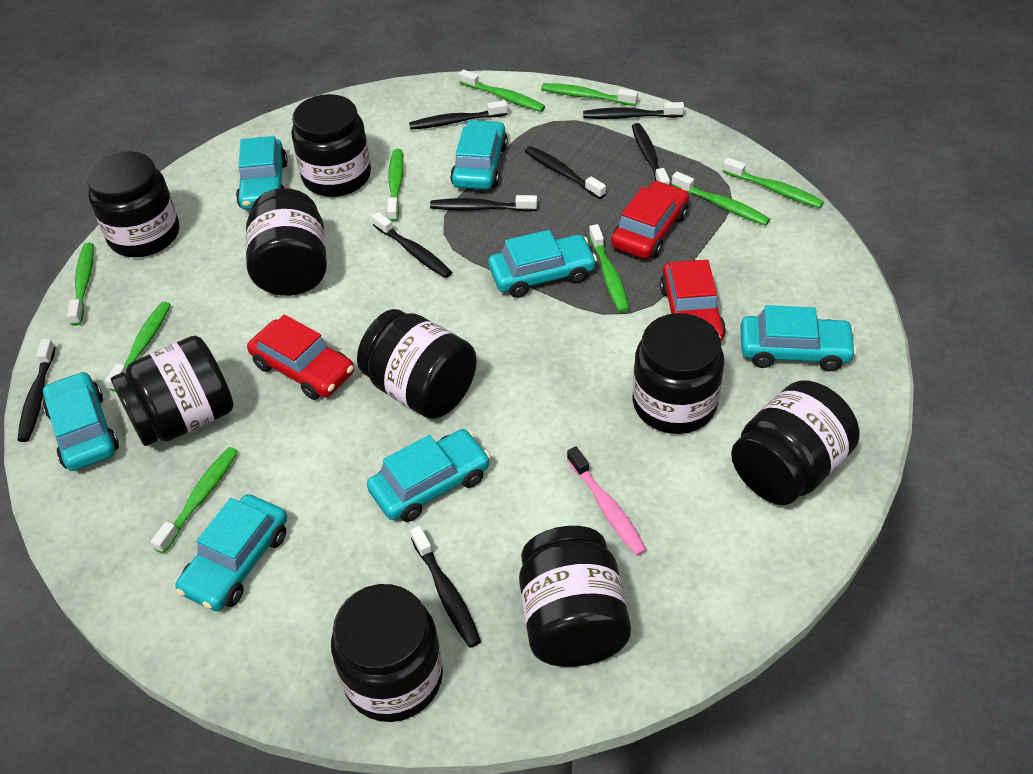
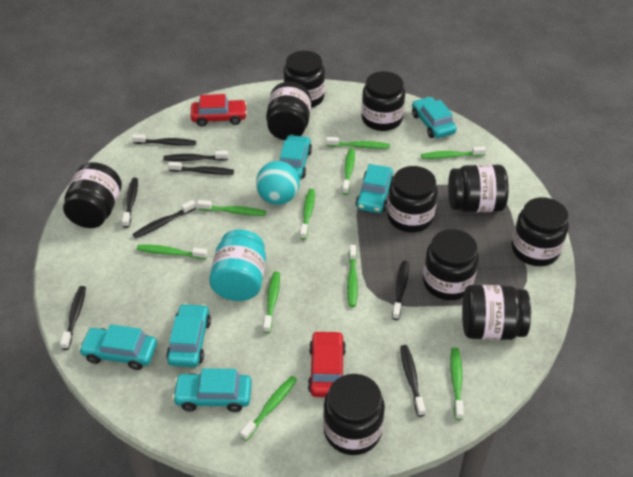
black jar: 9 -> 10
green toothbrush: 9 -> 10
pink toothbrush: 1 -> 0
red car: 3 -> 2
turquoise ball: 0 -> 1
turquoise car: 7 -> 6
turquoise jar: 0 -> 1

